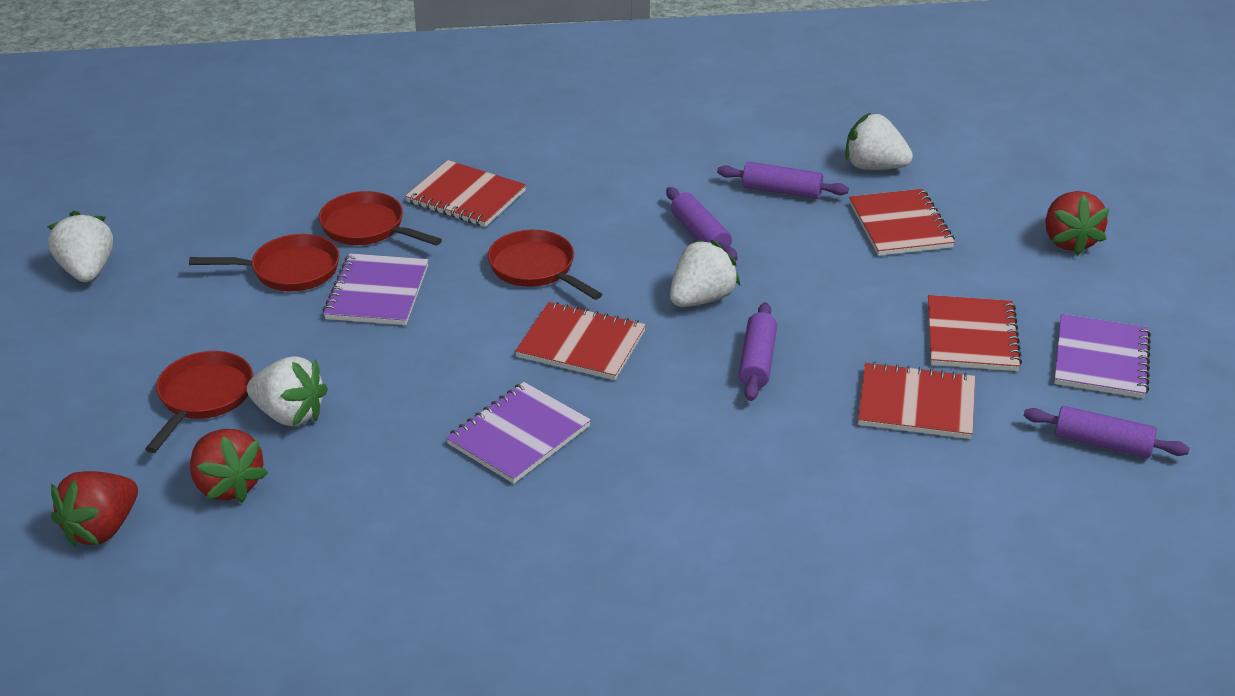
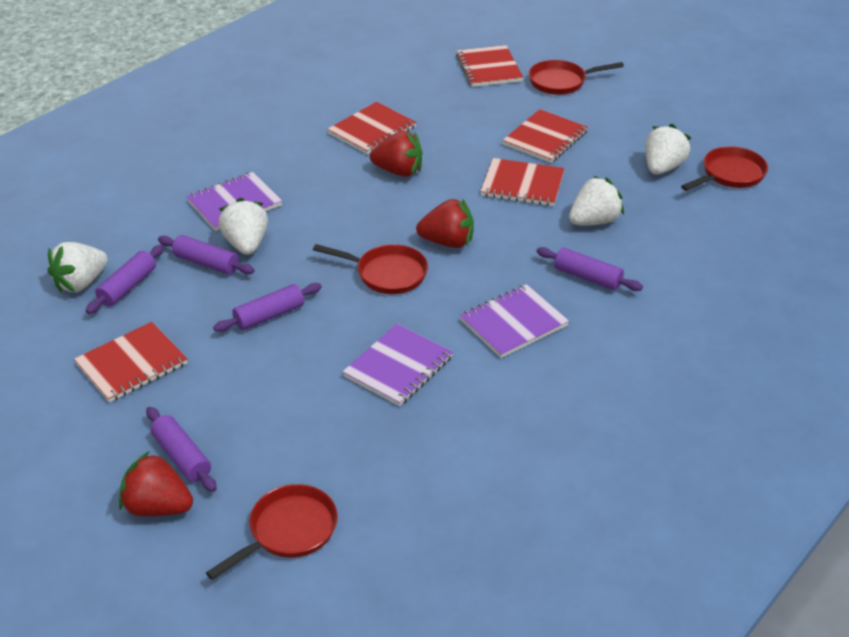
purple rolling pin: 4 -> 5

